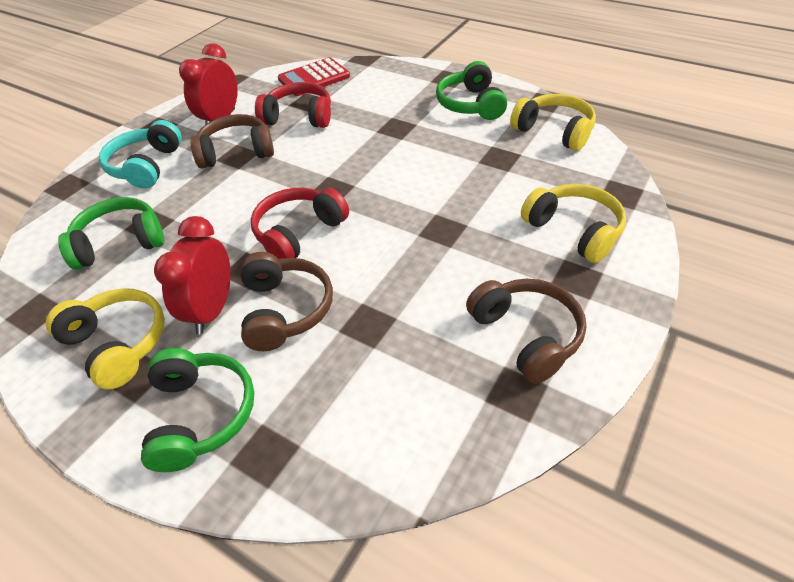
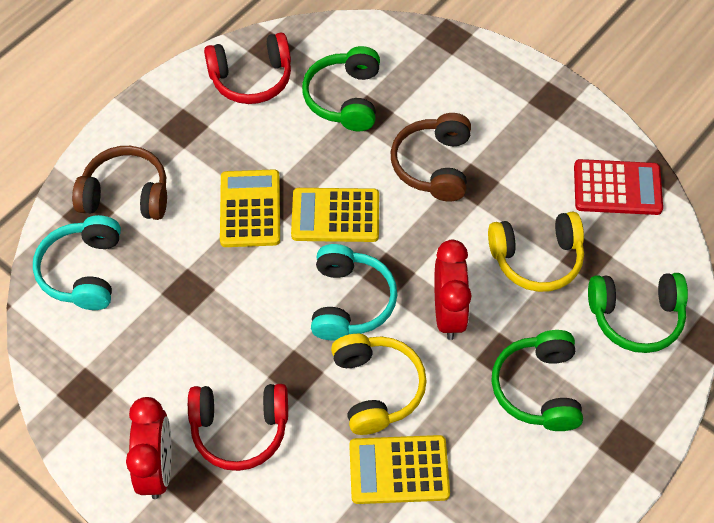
brown headphones: 3 -> 2
turquoise headphones: 1 -> 2
yellow calculator: 0 -> 3
yellow headphones: 3 -> 2

